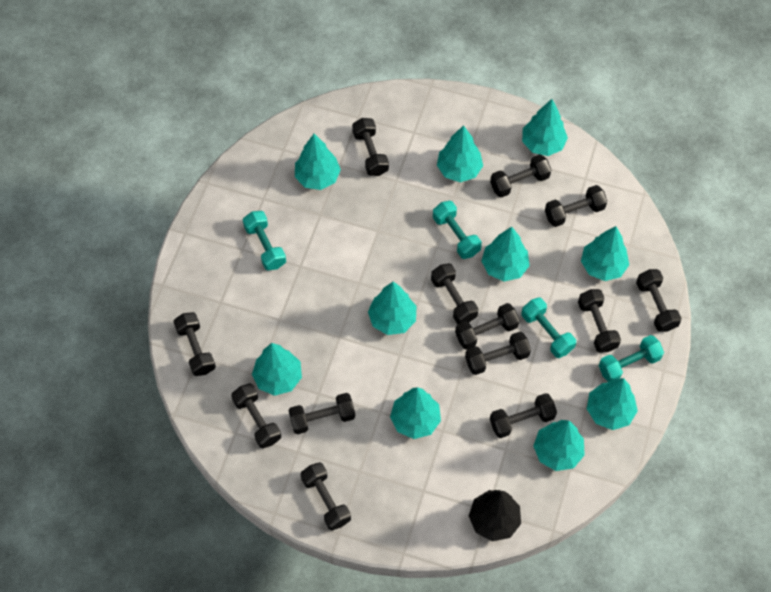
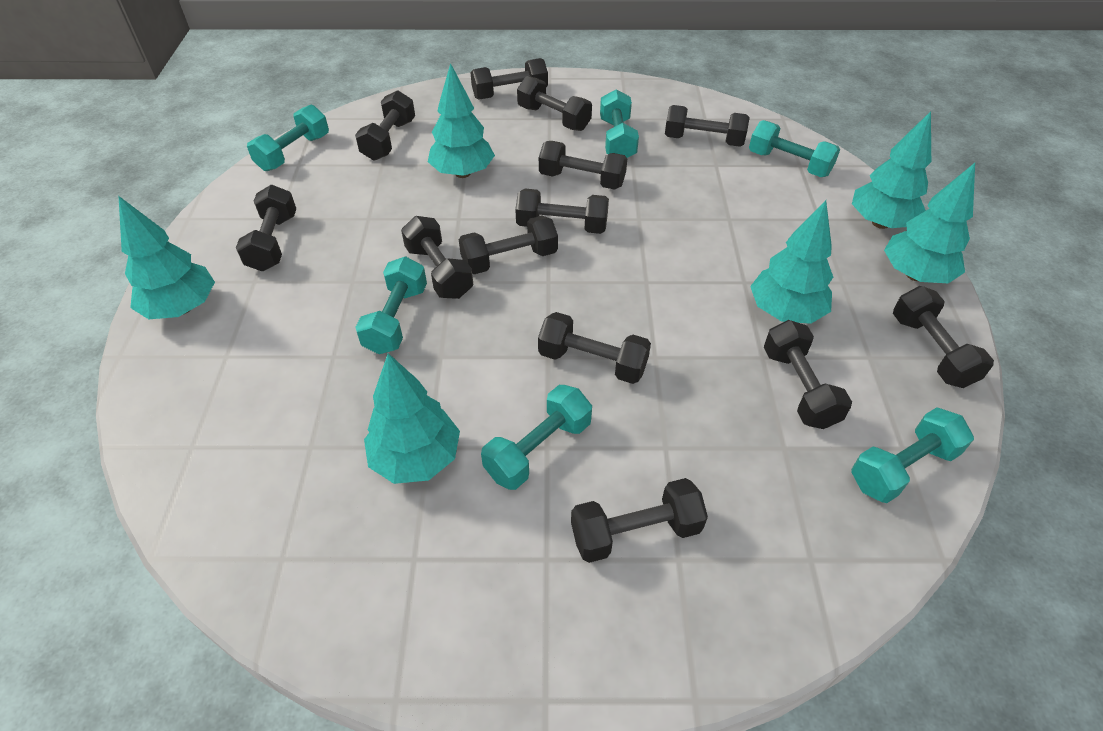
black tree: 1 -> 0
turquoise dumbbell: 4 -> 6
turquoise tree: 10 -> 6

